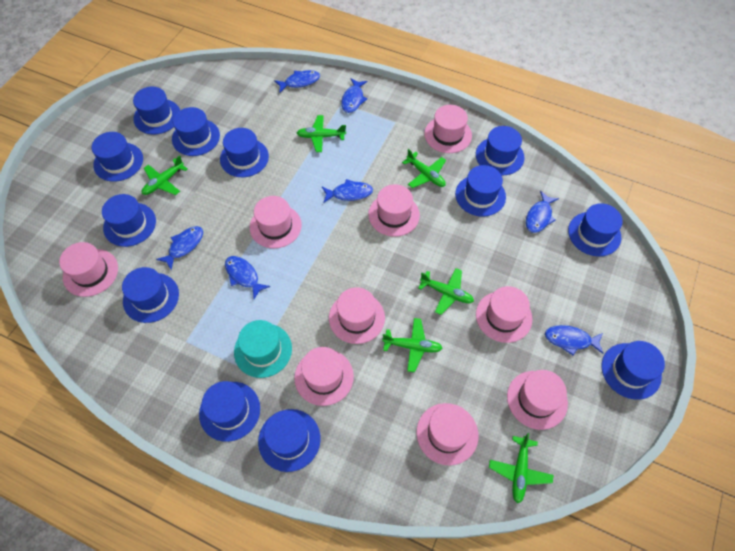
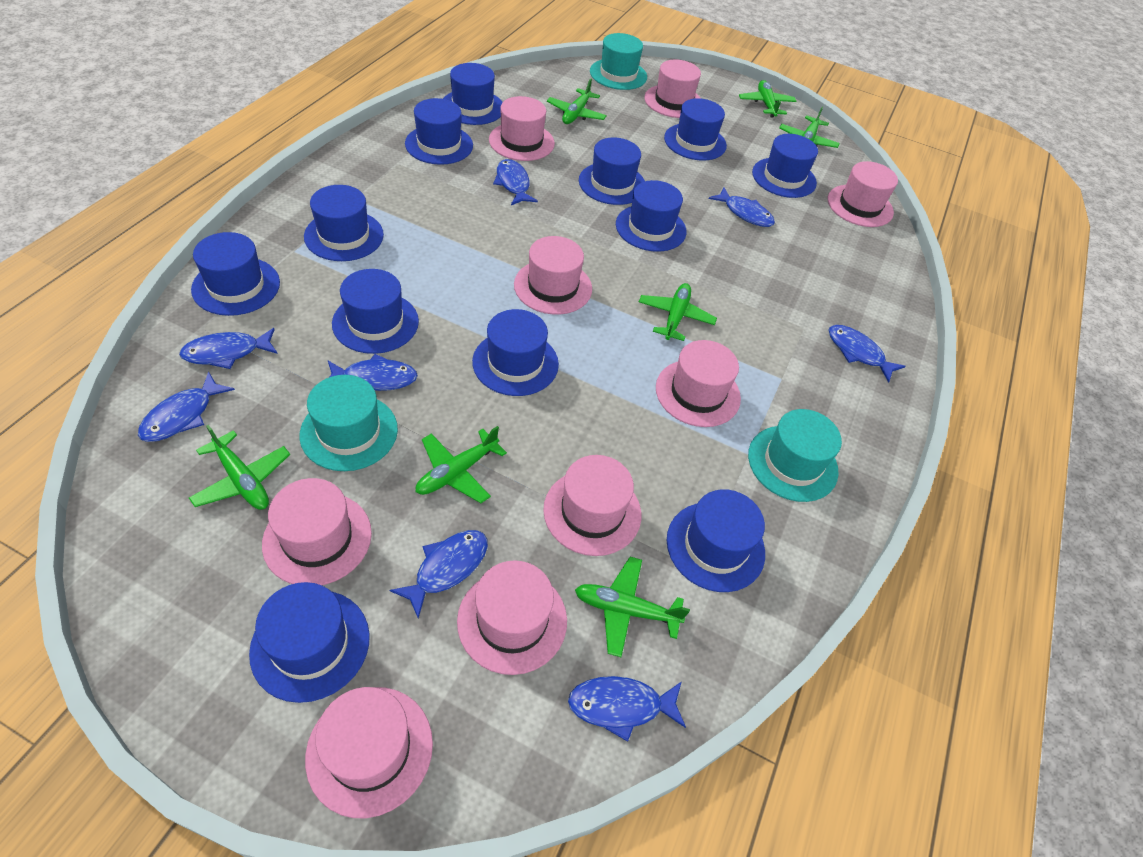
blue fish: 7 -> 8
green plane: 6 -> 7
turquoise hat: 1 -> 3

